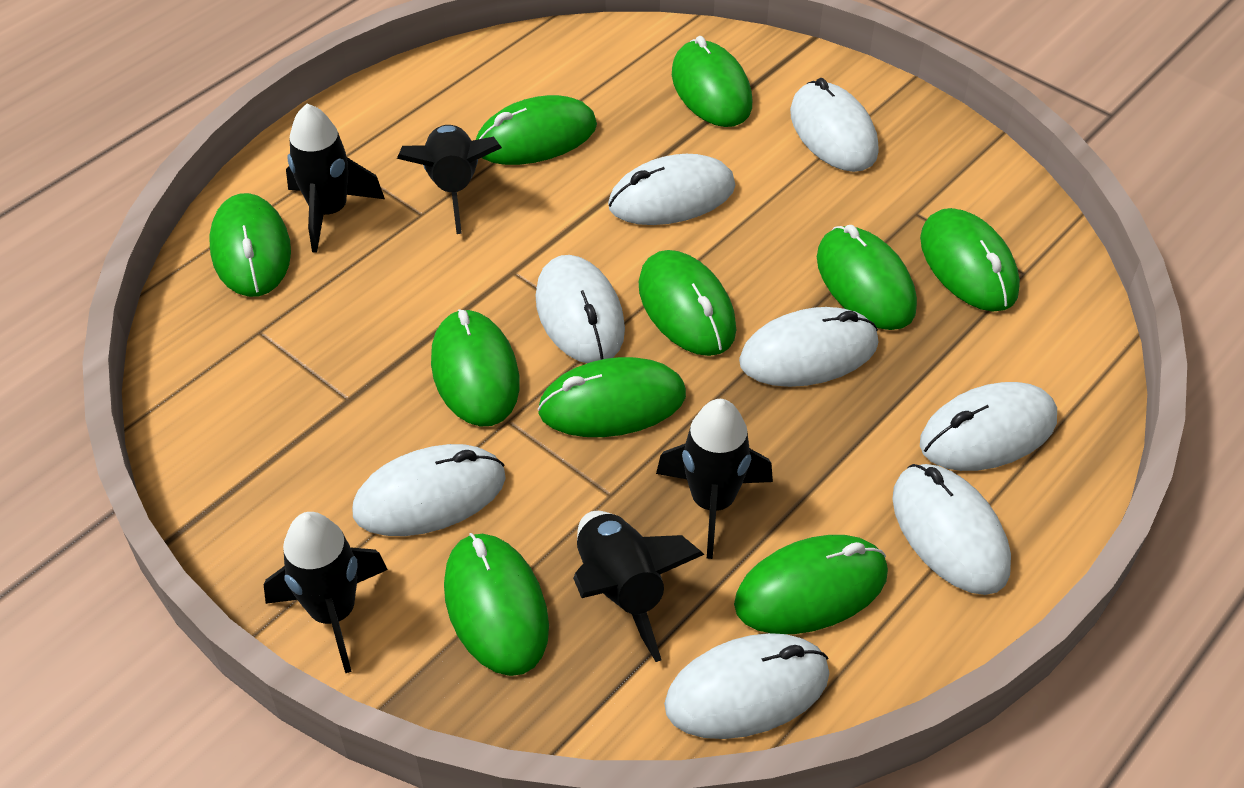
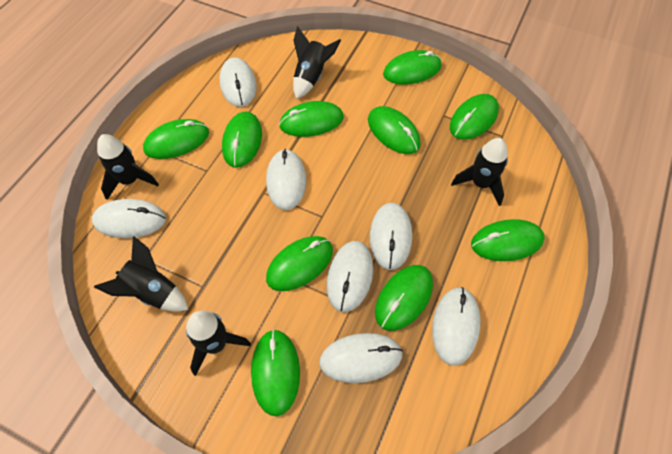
white mouse: 8 -> 7

